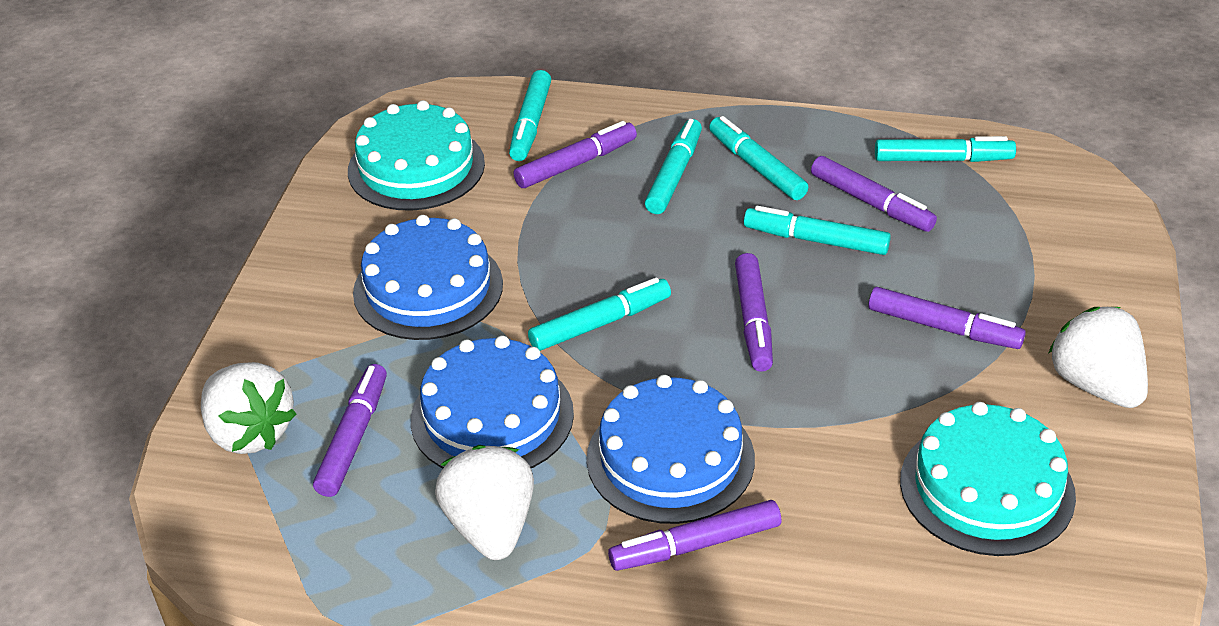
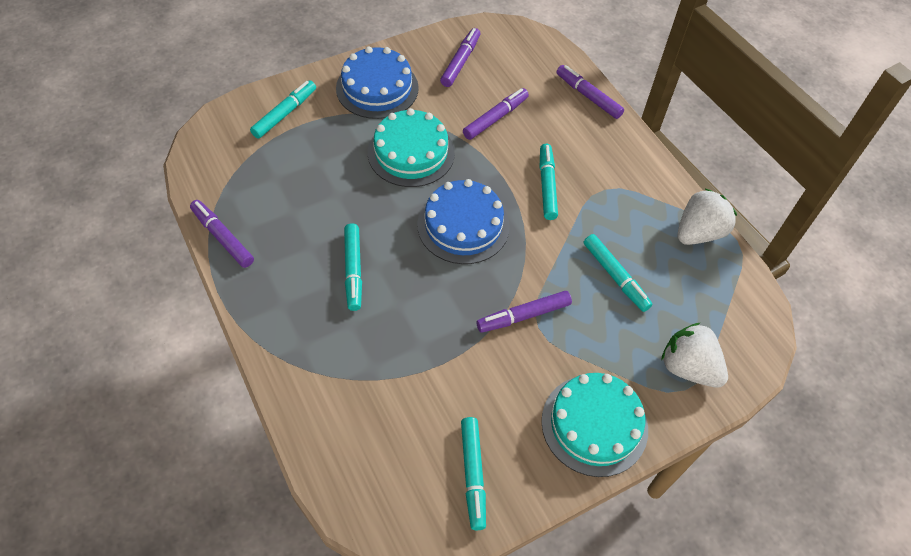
blue cake: 3 -> 2
purple marker: 6 -> 5
turquoise marker: 6 -> 5
white strawberry: 3 -> 2

